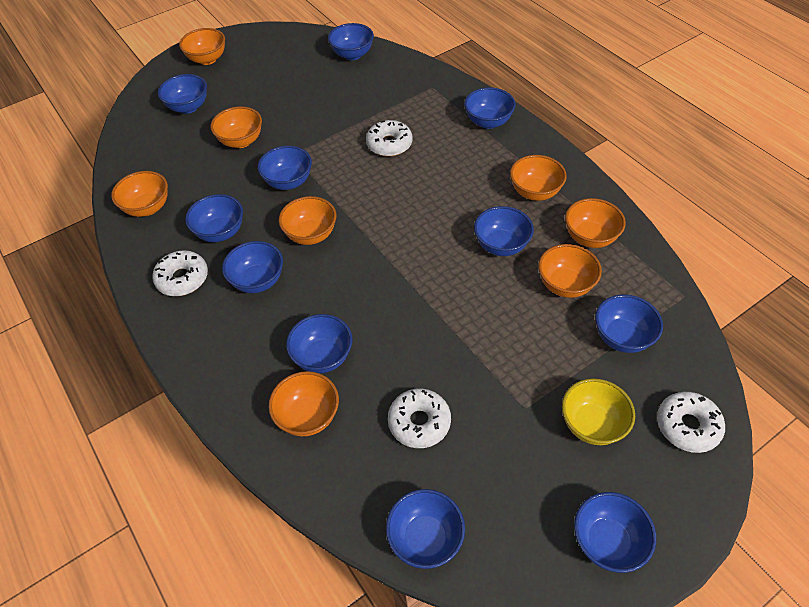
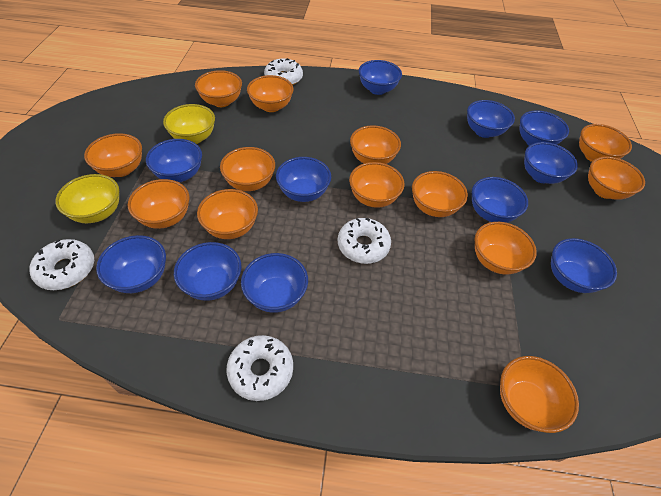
orange bowl: 8 -> 13
yellow bowl: 1 -> 2

